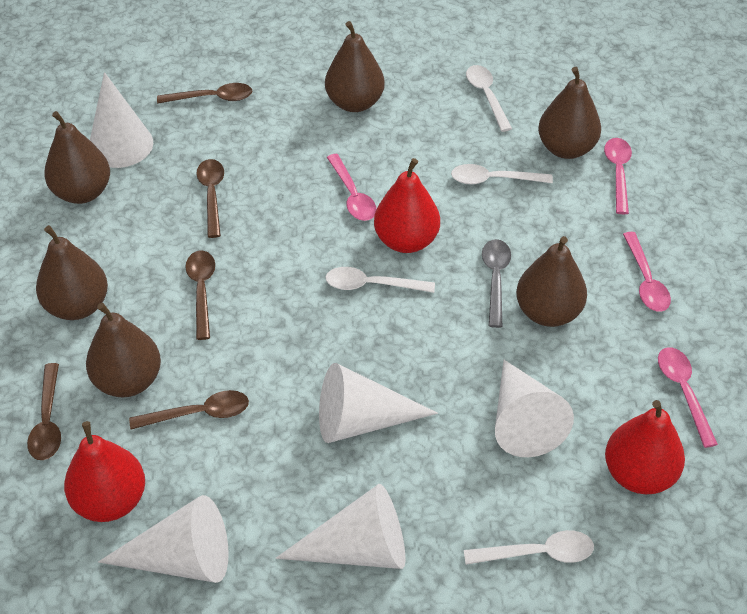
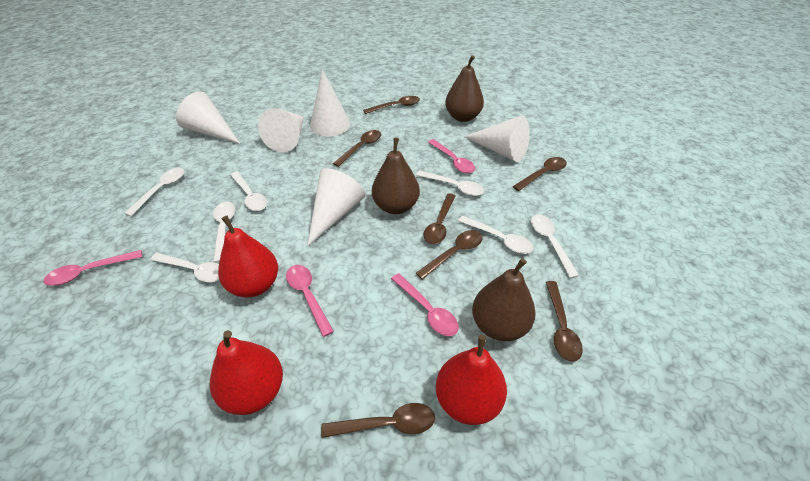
brown pear: 6 -> 3
brown spoon: 5 -> 7
grey spoon: 1 -> 0
white spoon: 4 -> 7

